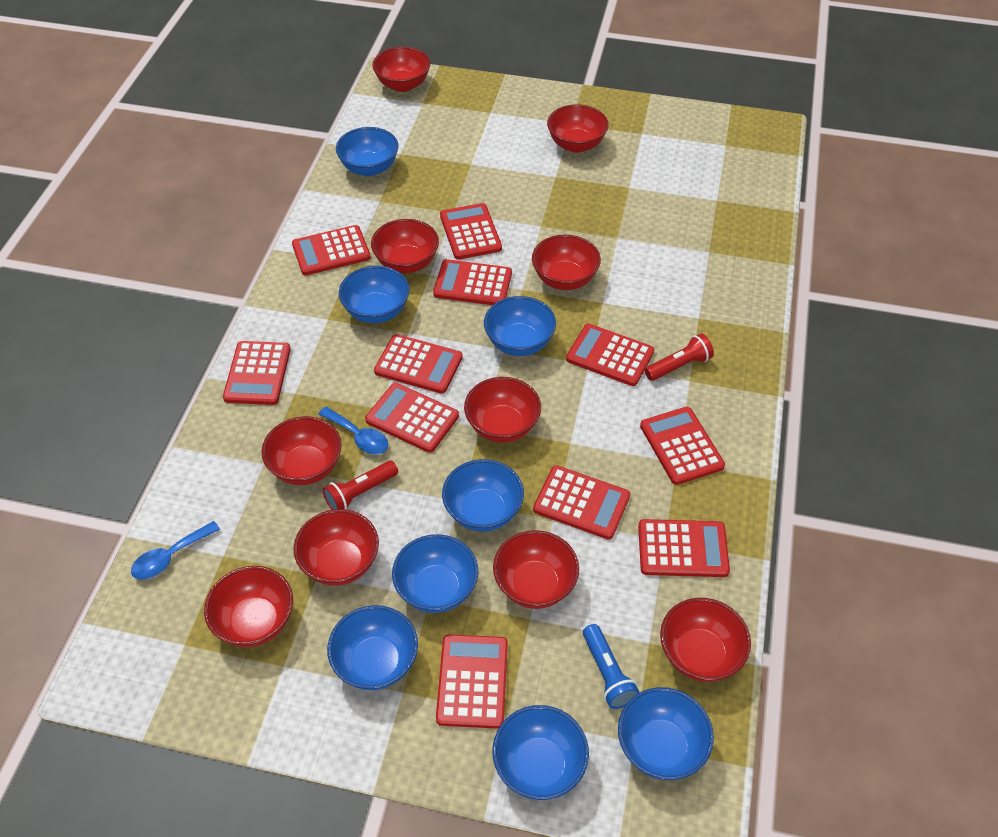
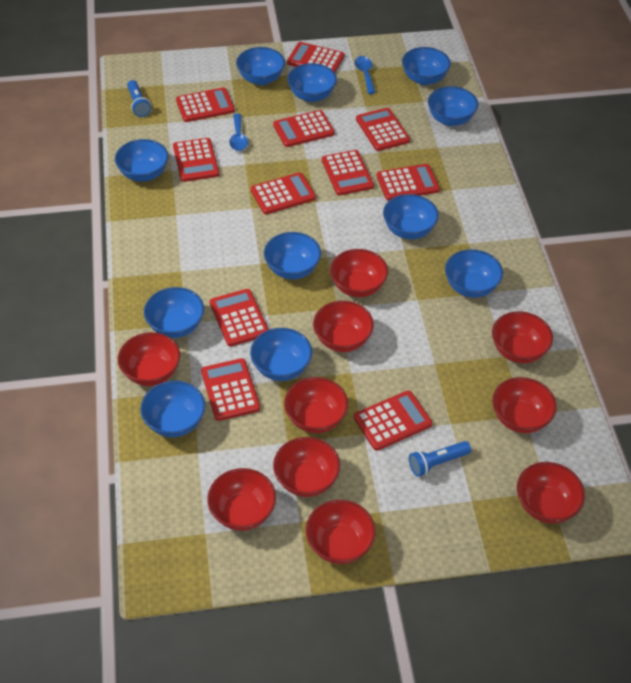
blue bowl: 8 -> 11
blue flashlight: 1 -> 2
red flashlight: 2 -> 0

